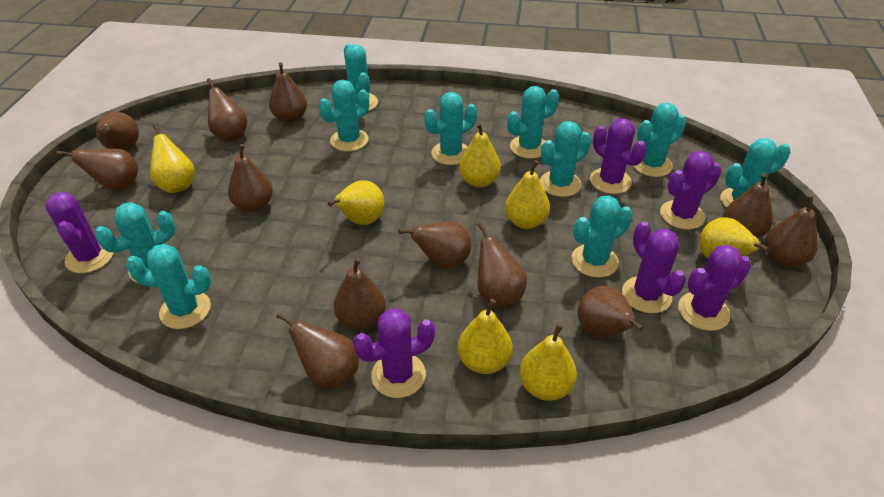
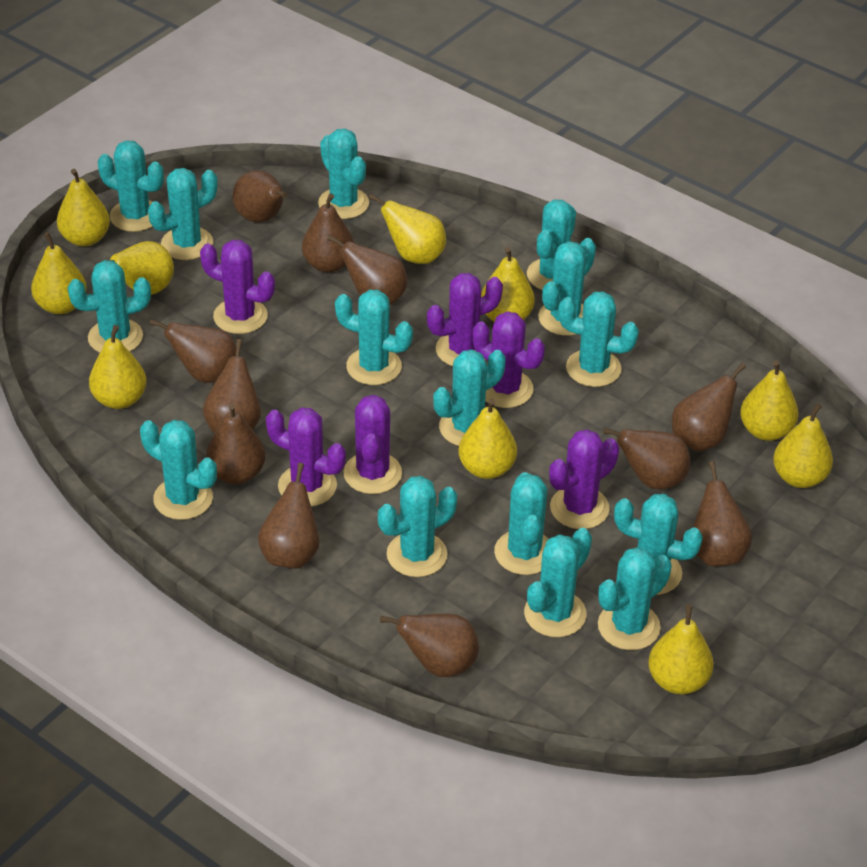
brown pear: 12 -> 11
turquoise cactus: 10 -> 15
yellow pear: 7 -> 10

